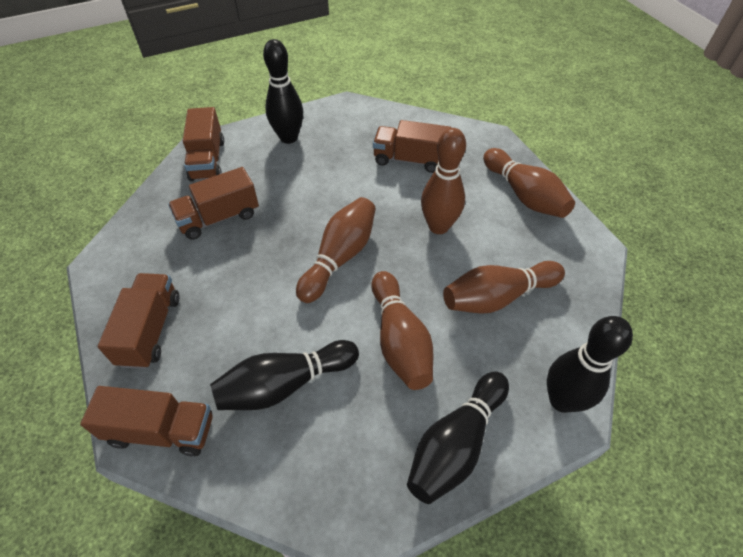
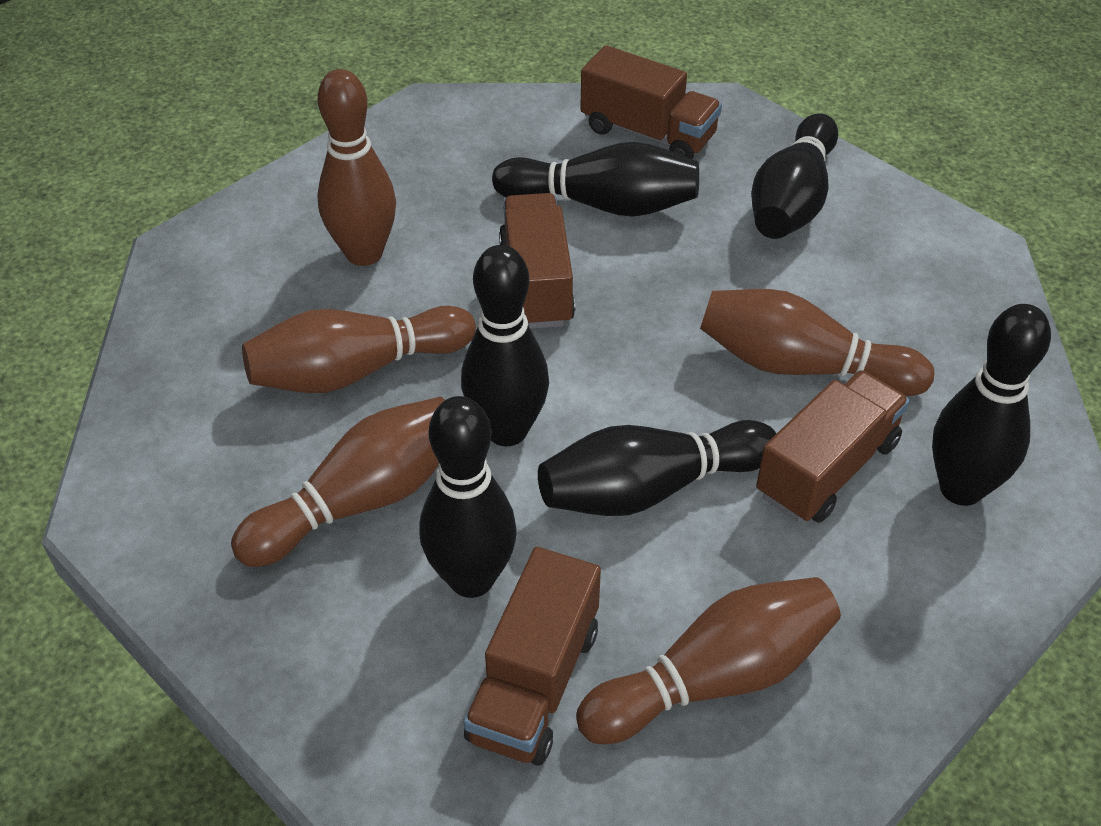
black bowling pin: 4 -> 6
brown truck: 5 -> 4

